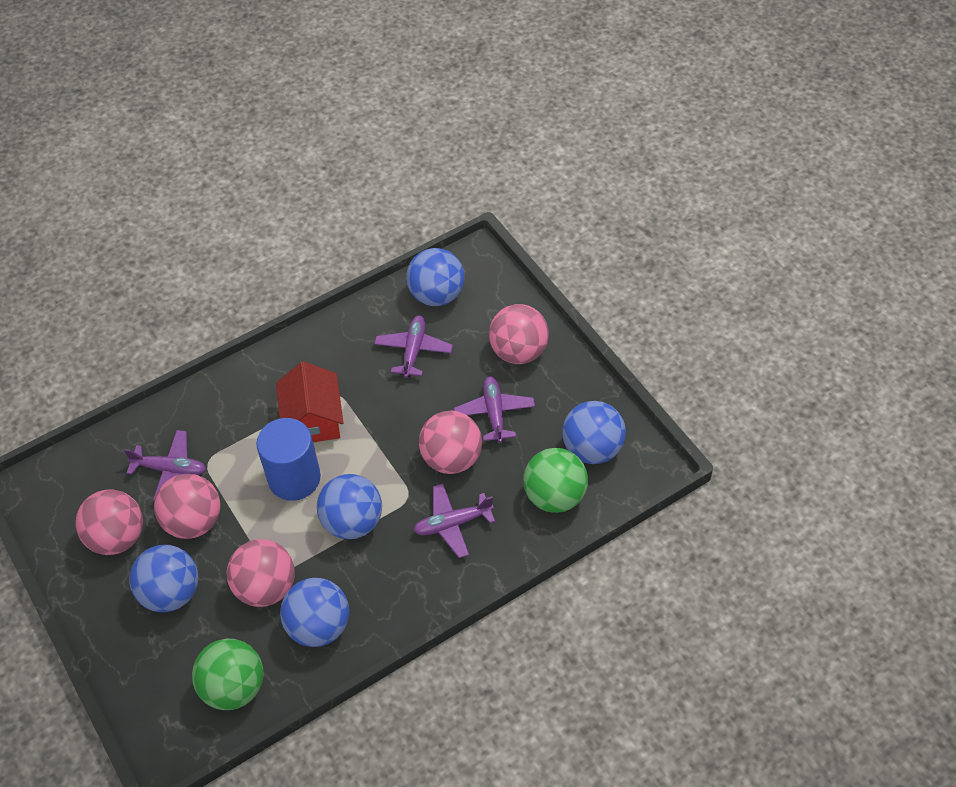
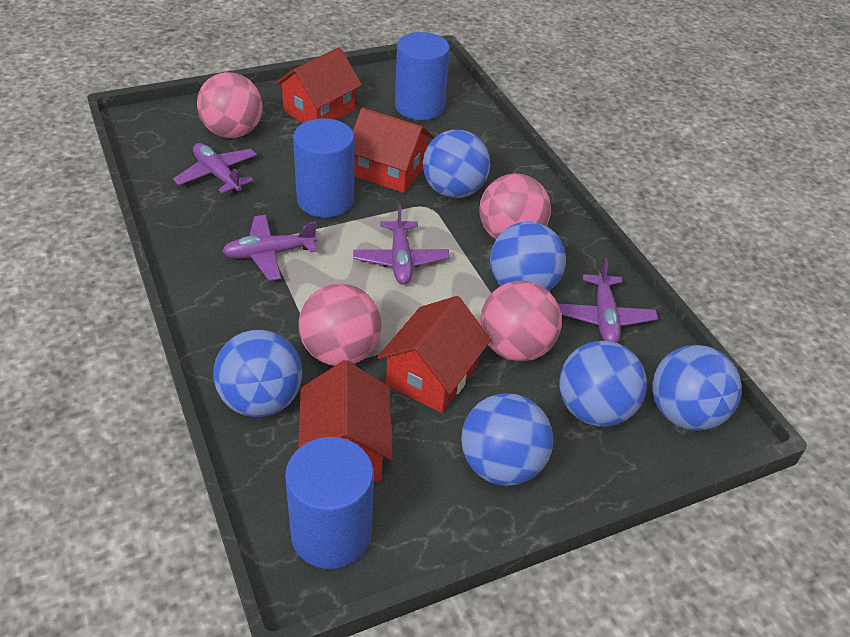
blue ball: 5 -> 6
blue cylinder: 1 -> 3
green ball: 2 -> 0
pink ball: 5 -> 4
red house: 1 -> 4

